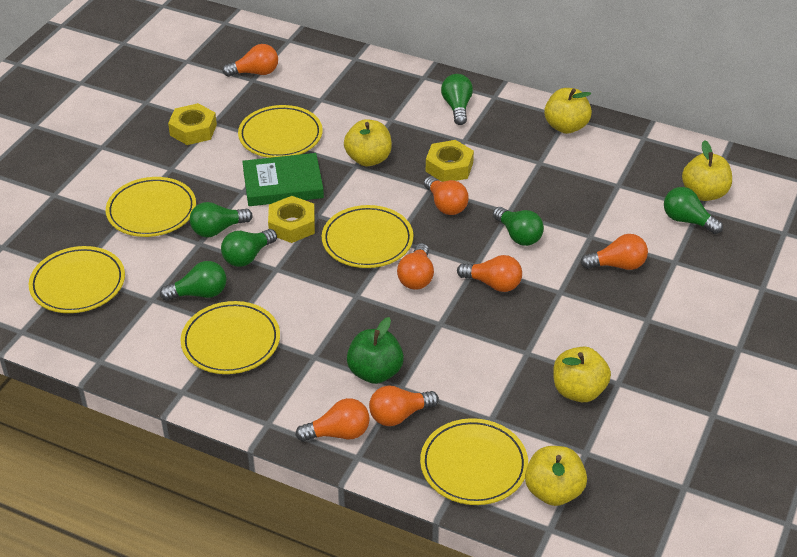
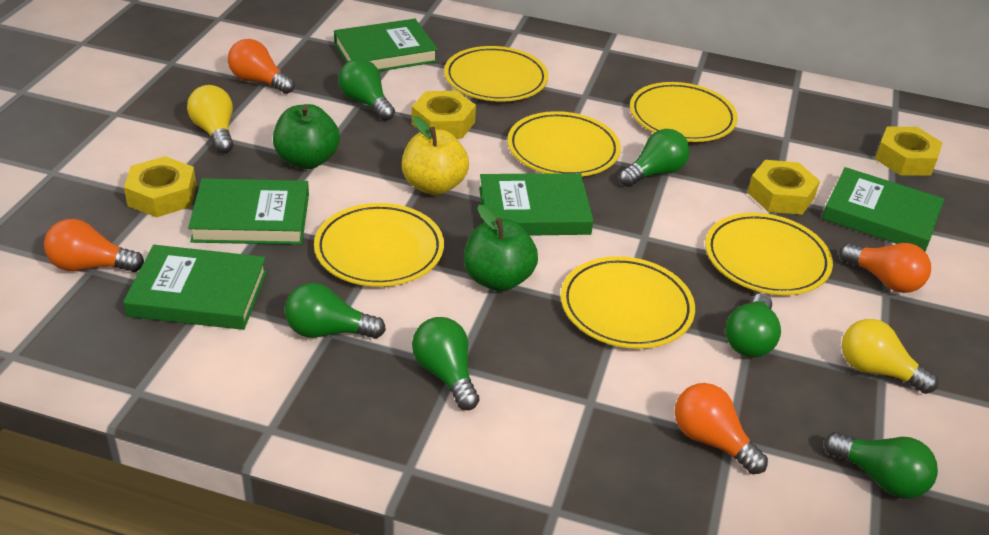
green apple: 1 -> 2
green book: 1 -> 5
orange light bulb: 7 -> 4
yellow apple: 5 -> 1
yellow light bulb: 0 -> 2
yellow nut: 3 -> 4

